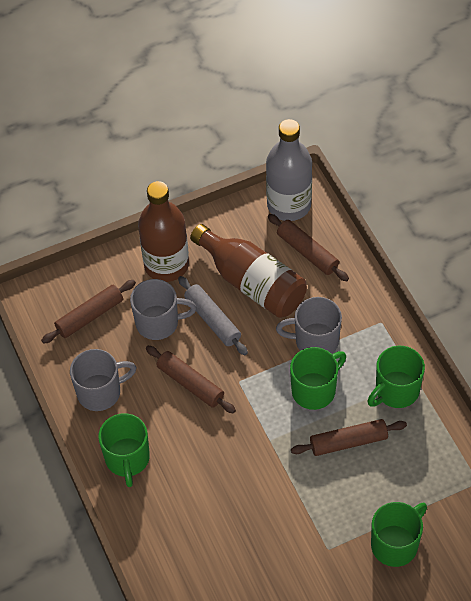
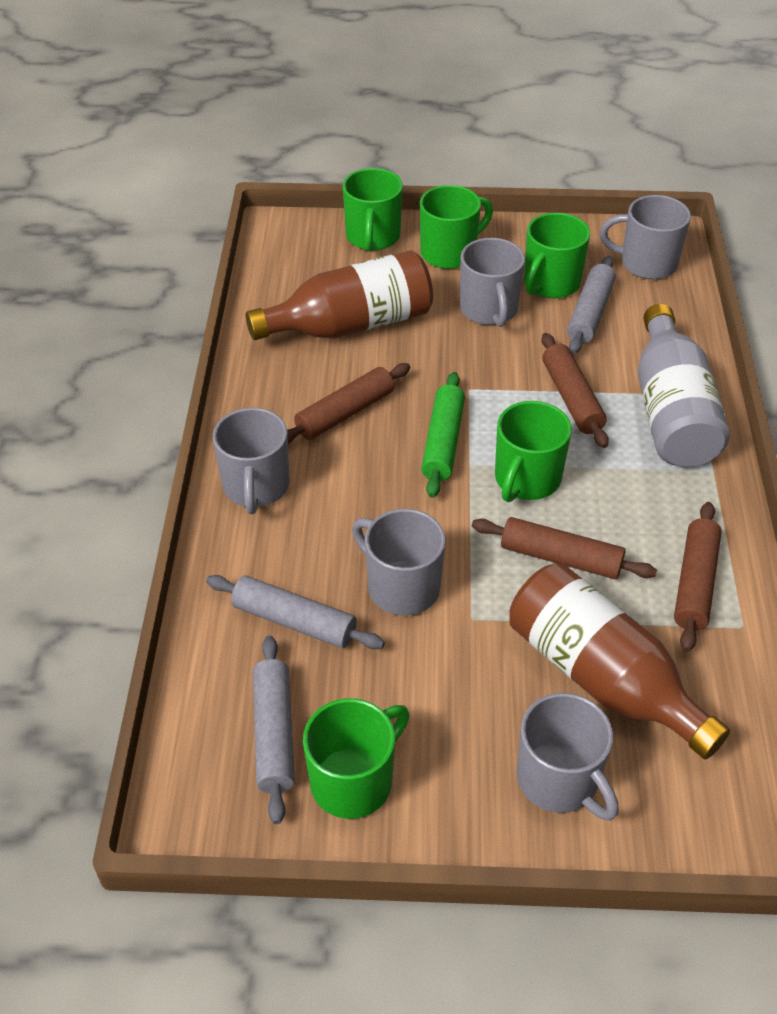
green mug: 4 -> 5
green rolling pin: 0 -> 1
grey mug: 3 -> 5
grey rolling pin: 1 -> 3

